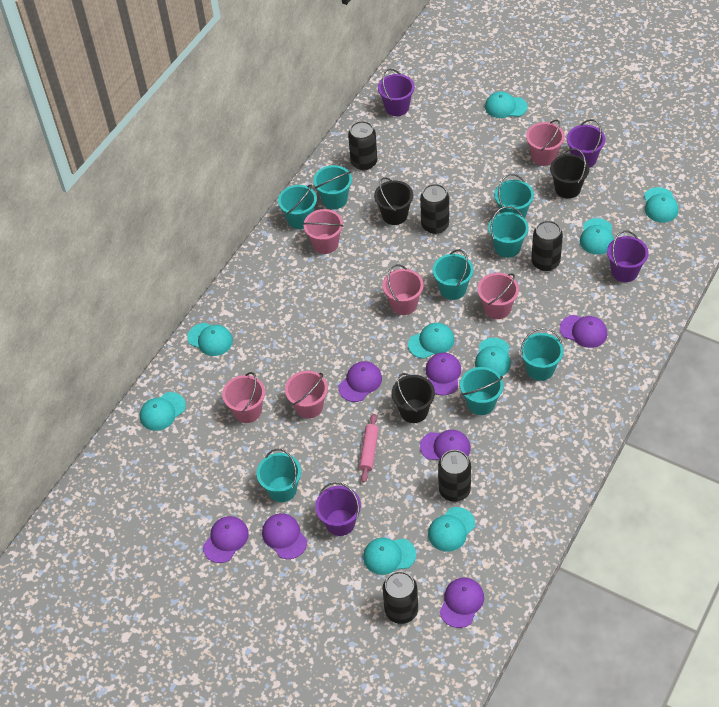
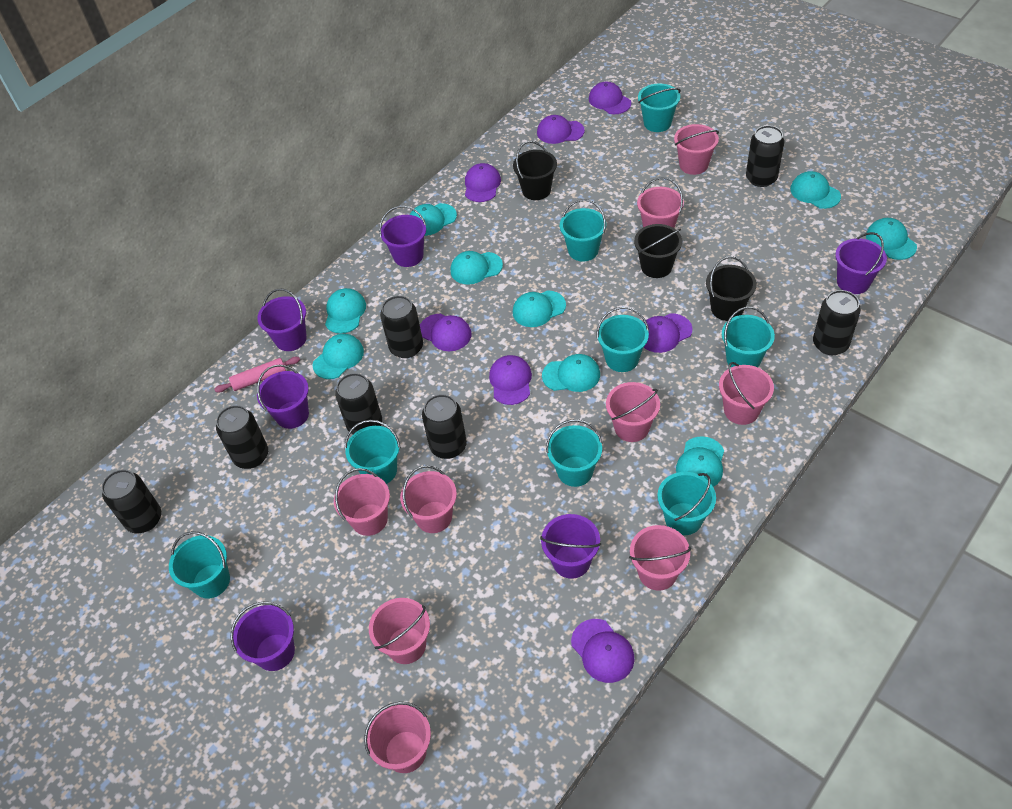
black can: 5 -> 7
pink bucket: 6 -> 9
purple bucket: 4 -> 6

